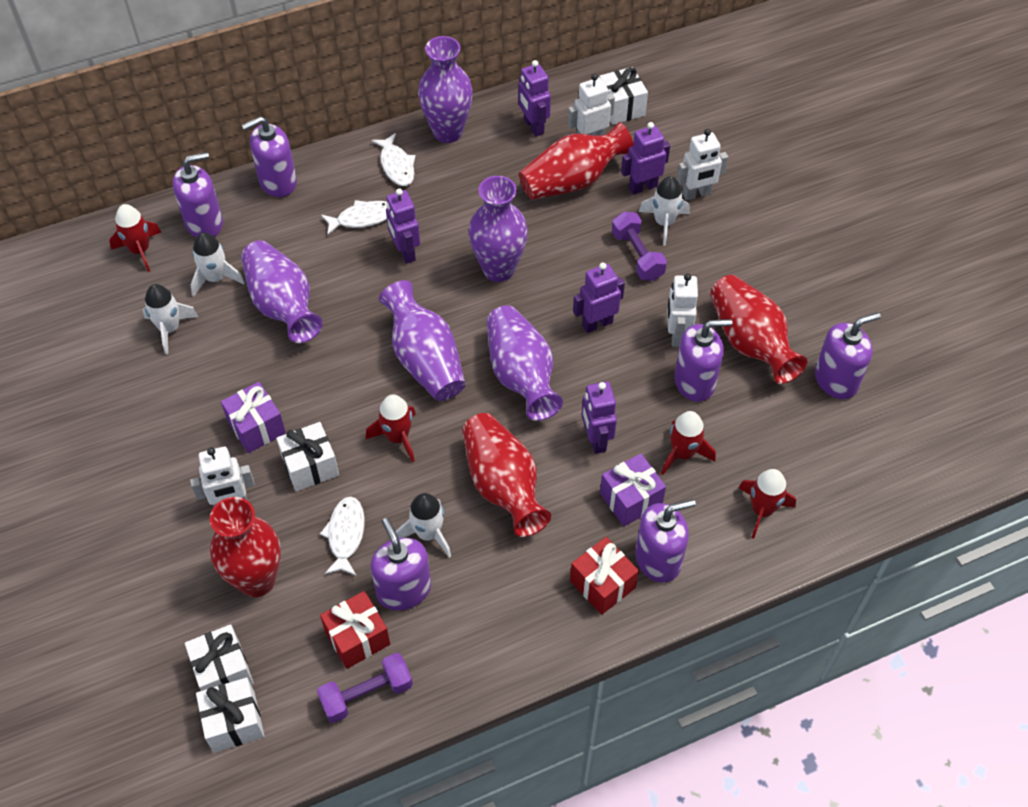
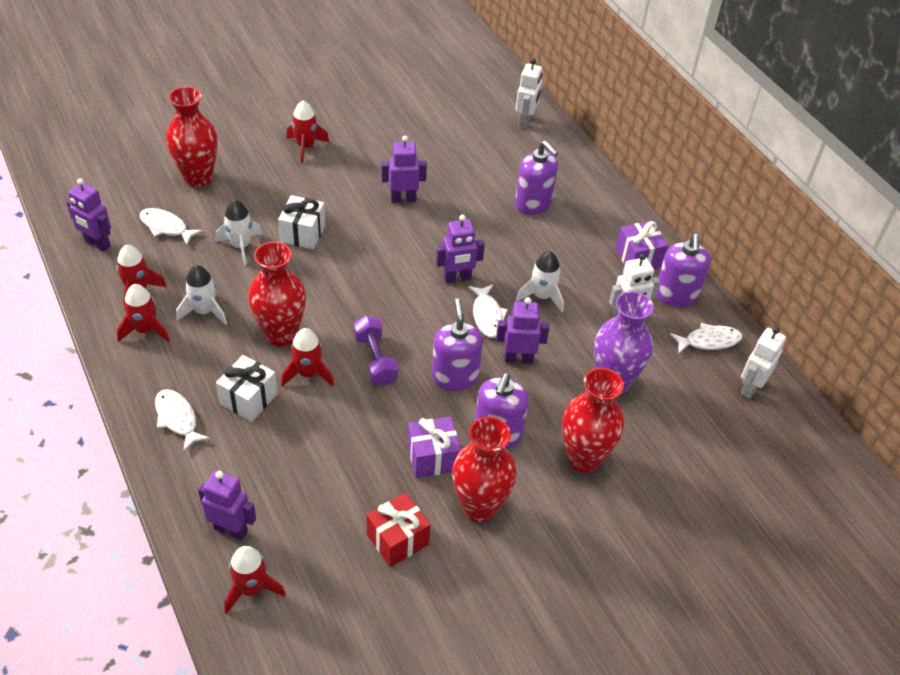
purple dumbbell: 2 -> 1
purple soap dispenser: 6 -> 4
purple vase: 5 -> 1
red gift: 2 -> 1
red rocket: 4 -> 5
white fish: 3 -> 4
white gift: 4 -> 2
white robot: 4 -> 3
white rocket: 4 -> 3

